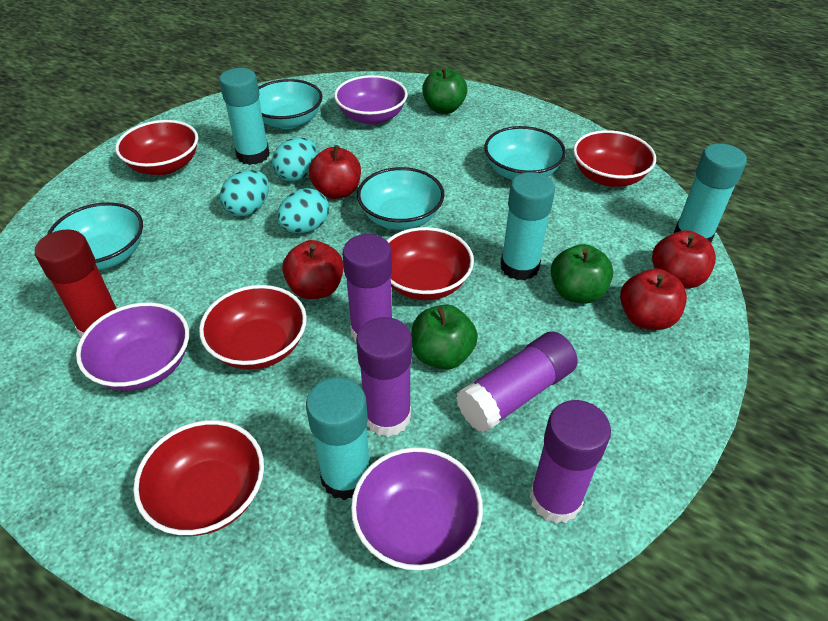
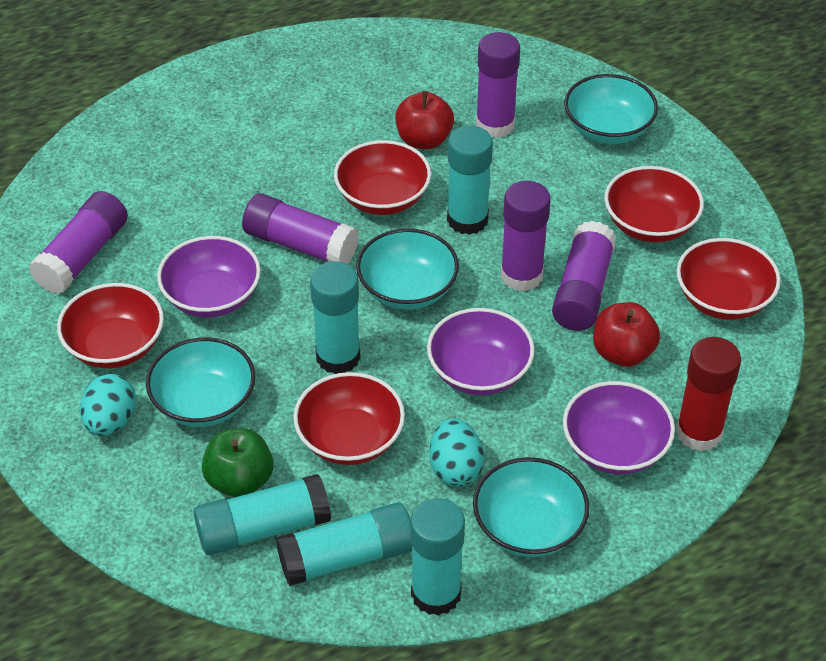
green apple: 3 -> 1
purple glue stick: 4 -> 5
red apple: 4 -> 2
turquoise egg: 3 -> 2
turquoise glue stick: 4 -> 5

